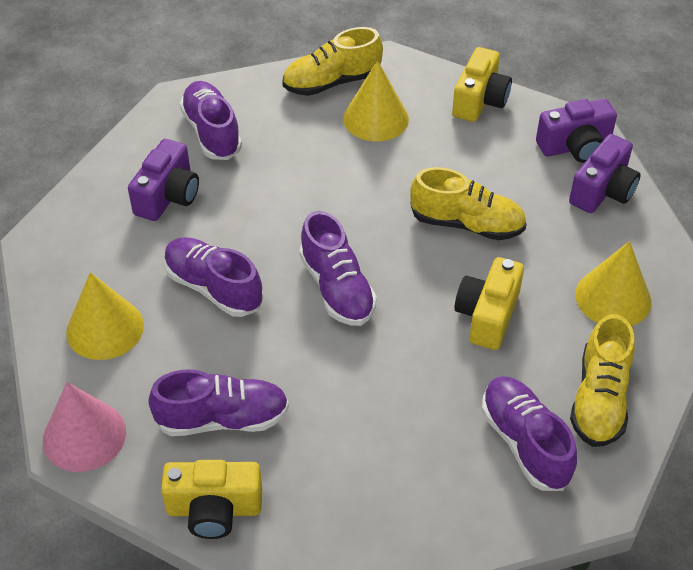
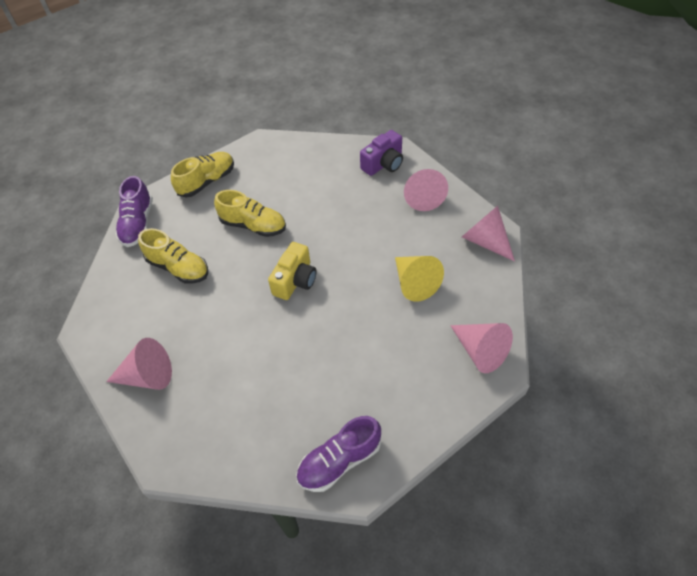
pink cone: 1 -> 4
purple camera: 3 -> 1
purple shoe: 5 -> 2
yellow camera: 3 -> 1
yellow cone: 3 -> 1

